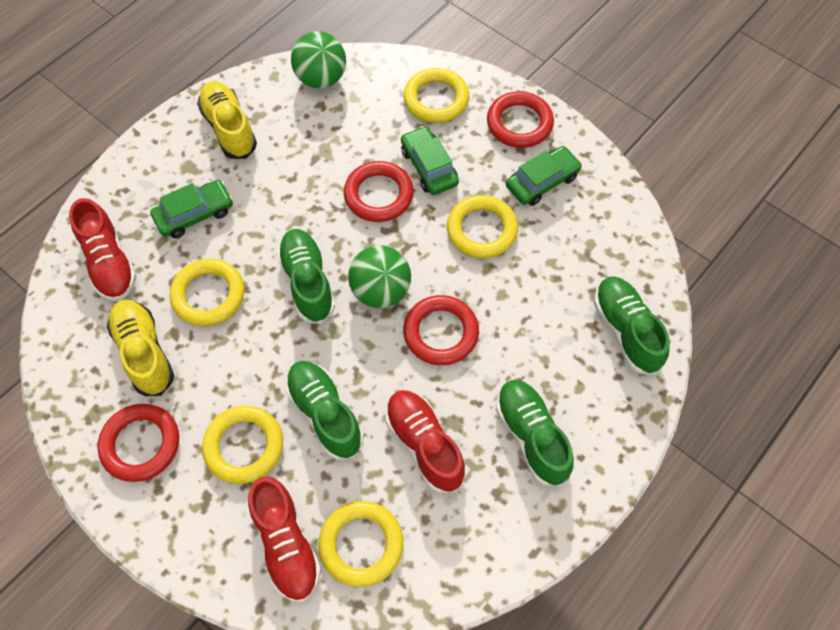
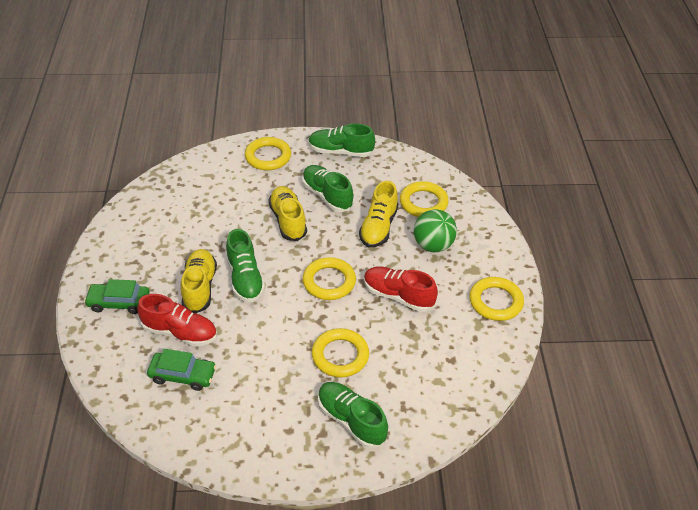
green ball: 2 -> 1
green car: 3 -> 2
red ring: 4 -> 0
red shoe: 3 -> 2
yellow shoe: 2 -> 3

